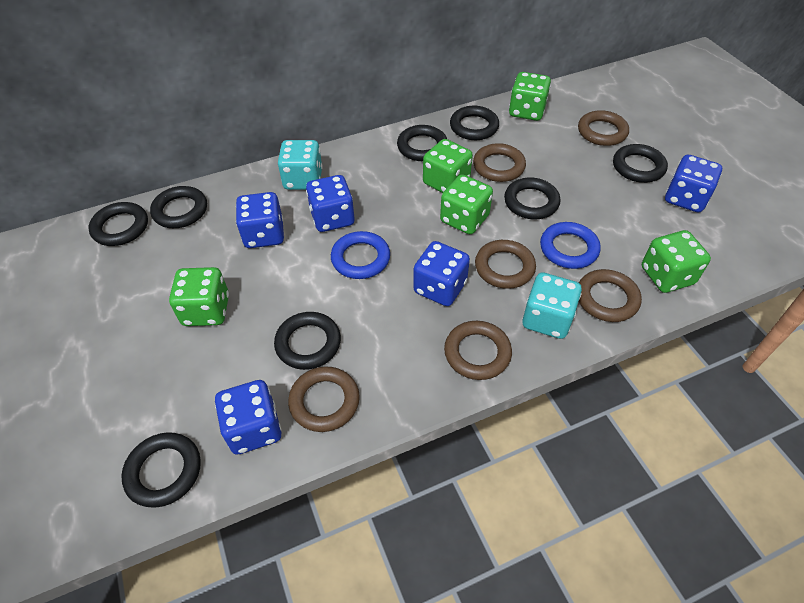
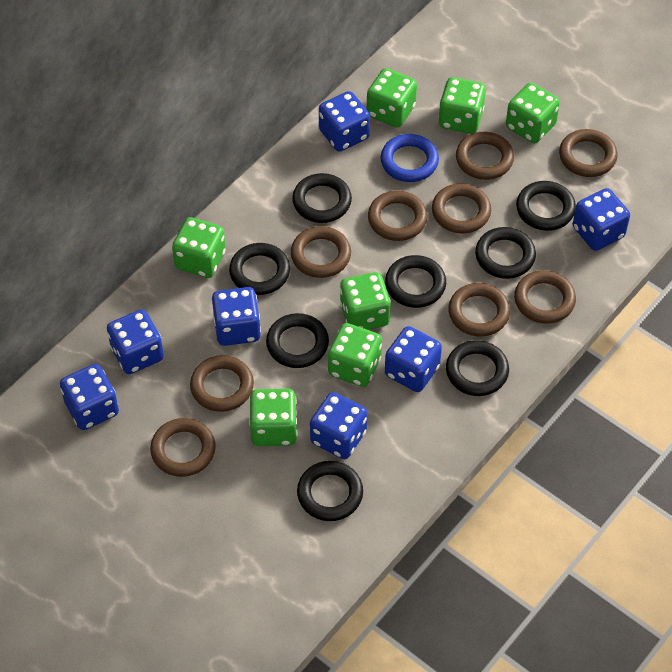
blue dice: 5 -> 7
blue ring: 2 -> 1
brown ring: 6 -> 9
green dice: 5 -> 7
turquoise dice: 2 -> 0

